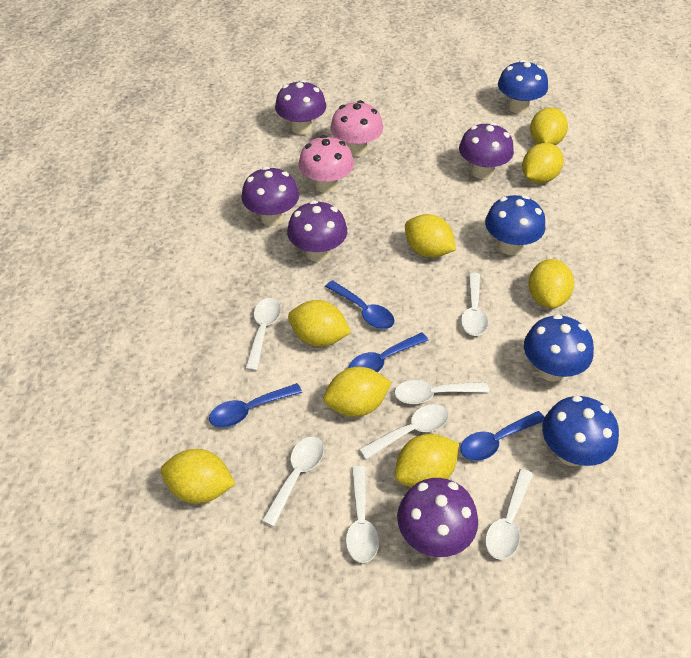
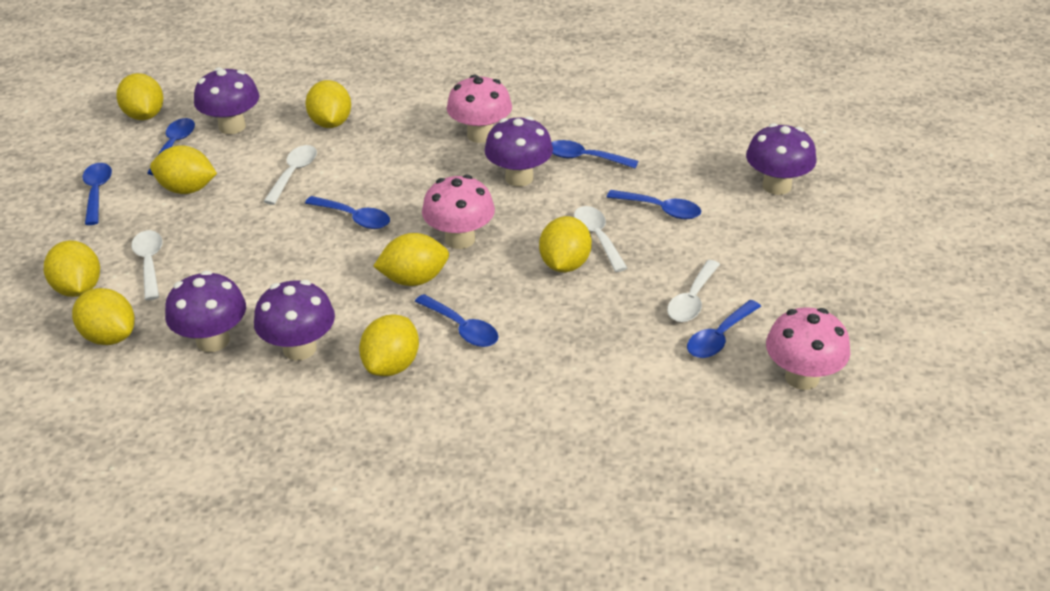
blue mushroom: 4 -> 0
blue spoon: 4 -> 7
pink mushroom: 2 -> 3
white spoon: 7 -> 4

